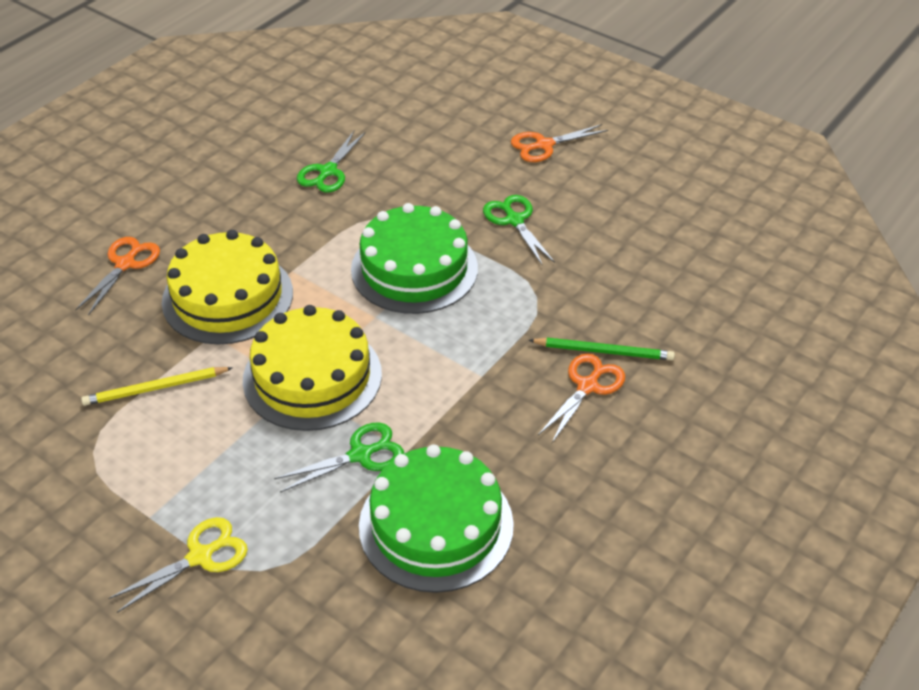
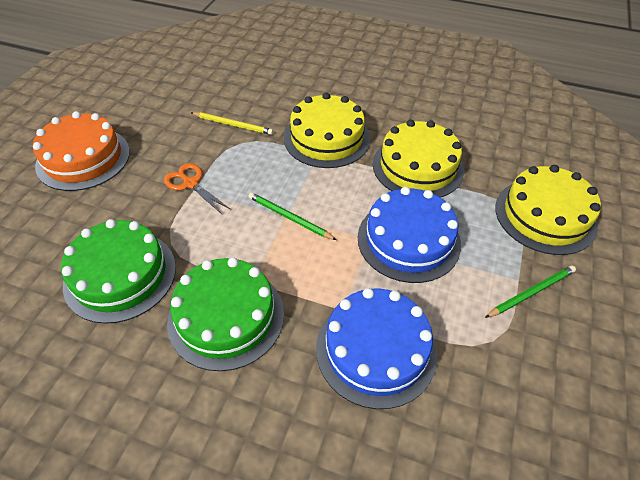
blue cake: 0 -> 2
green pencil: 1 -> 2
green scissors: 3 -> 0
orange cake: 0 -> 1
orange scissors: 3 -> 1
yellow cake: 2 -> 3
yellow scissors: 1 -> 0

